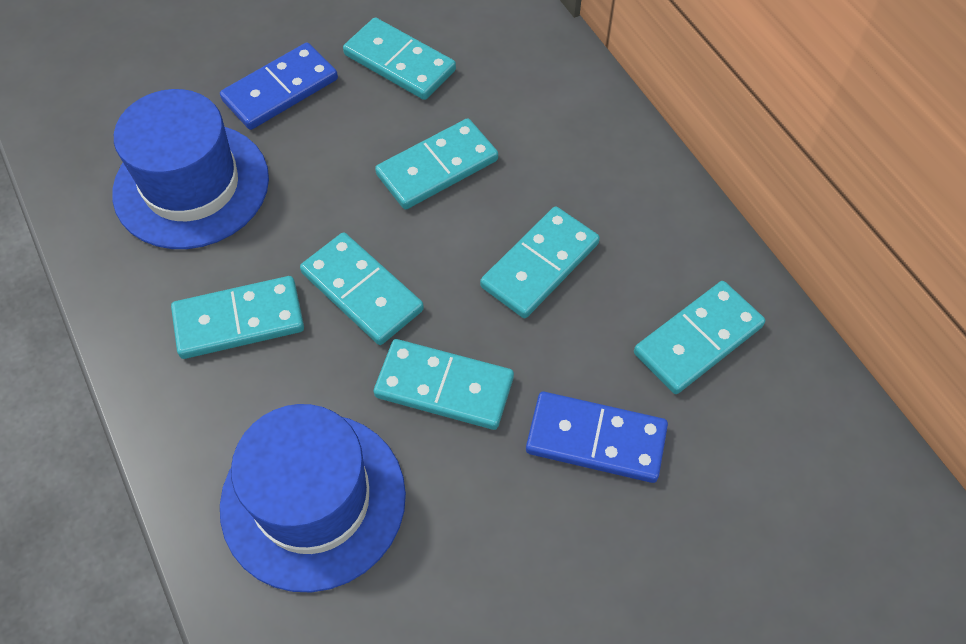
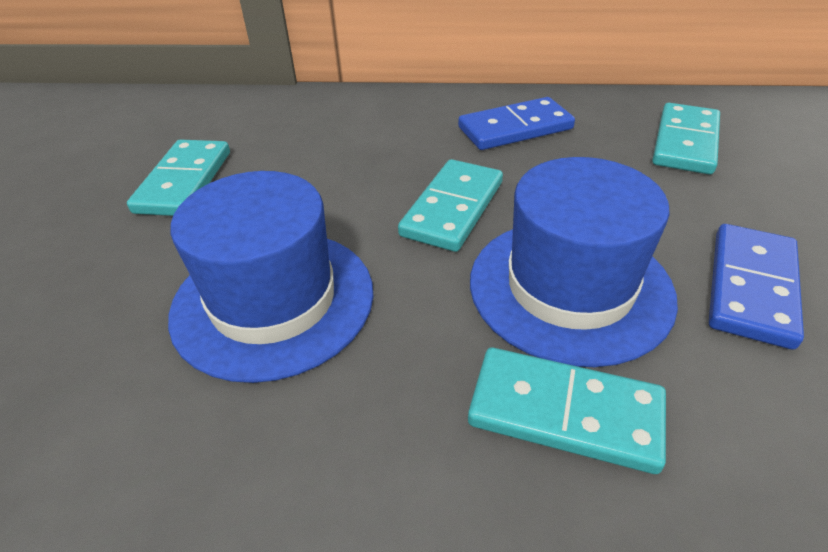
turquoise domino: 7 -> 4

